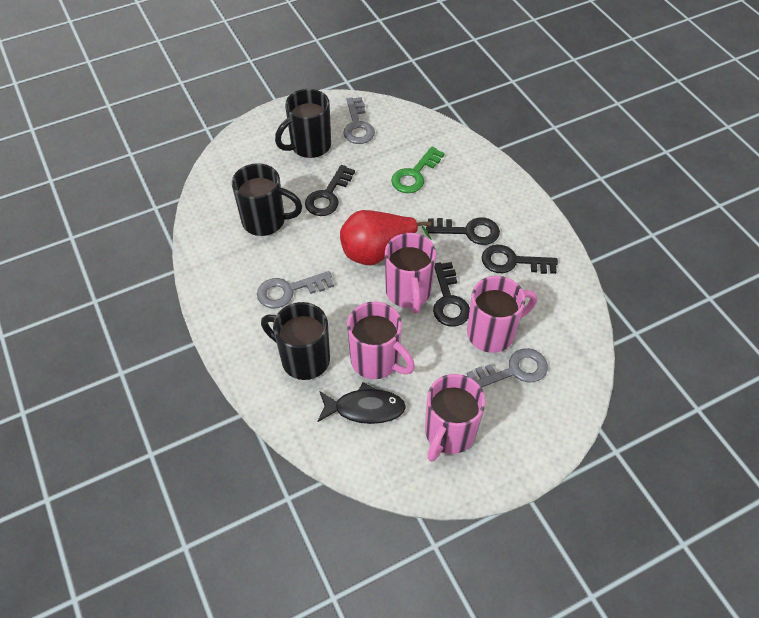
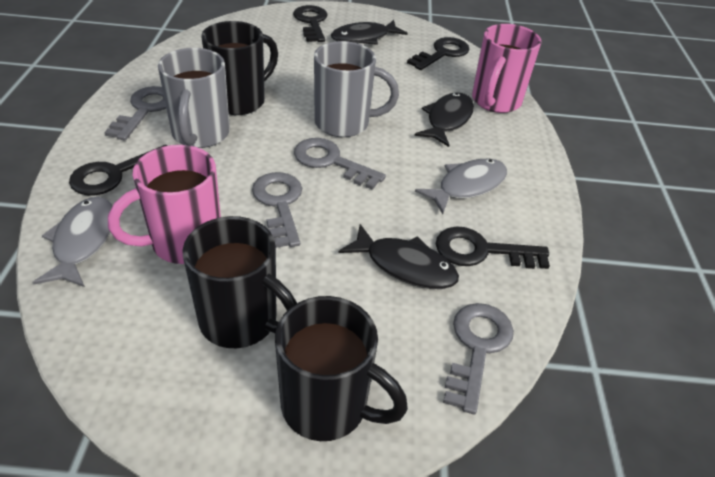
black fish: 1 -> 3
green key: 1 -> 0
grey fish: 0 -> 2
grey key: 3 -> 4
grey mug: 0 -> 2
pink mug: 4 -> 2
red pear: 1 -> 0

